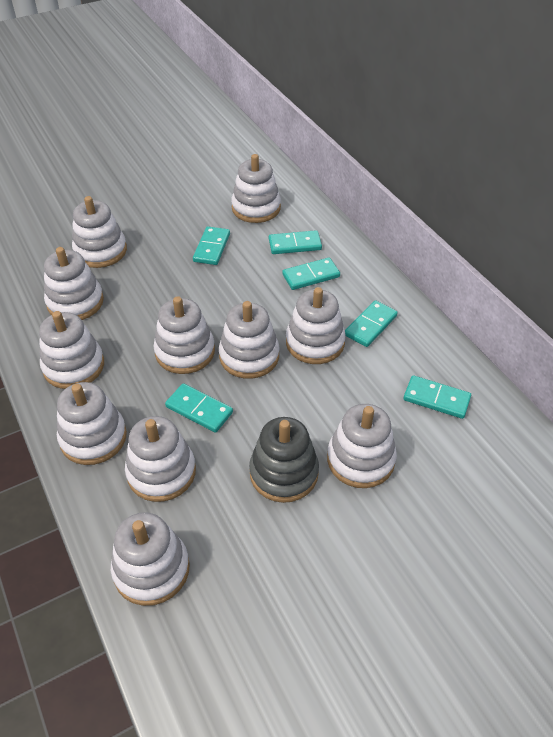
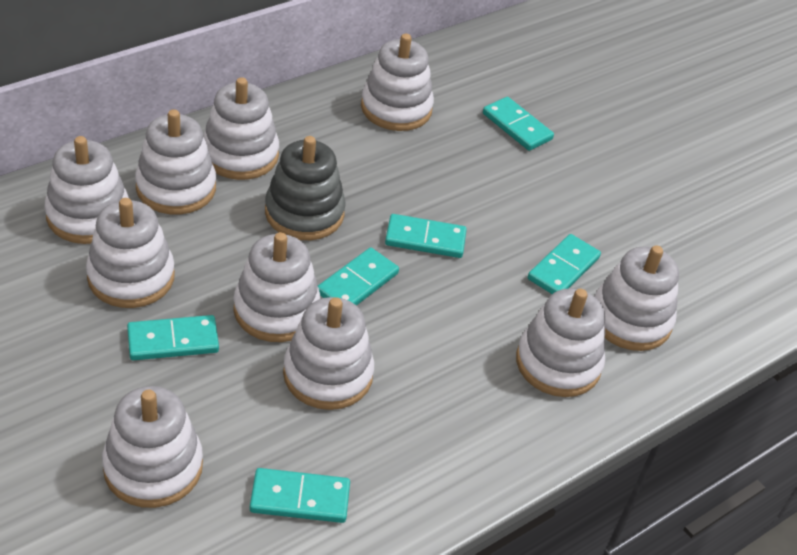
white stacking toy: 11 -> 10

